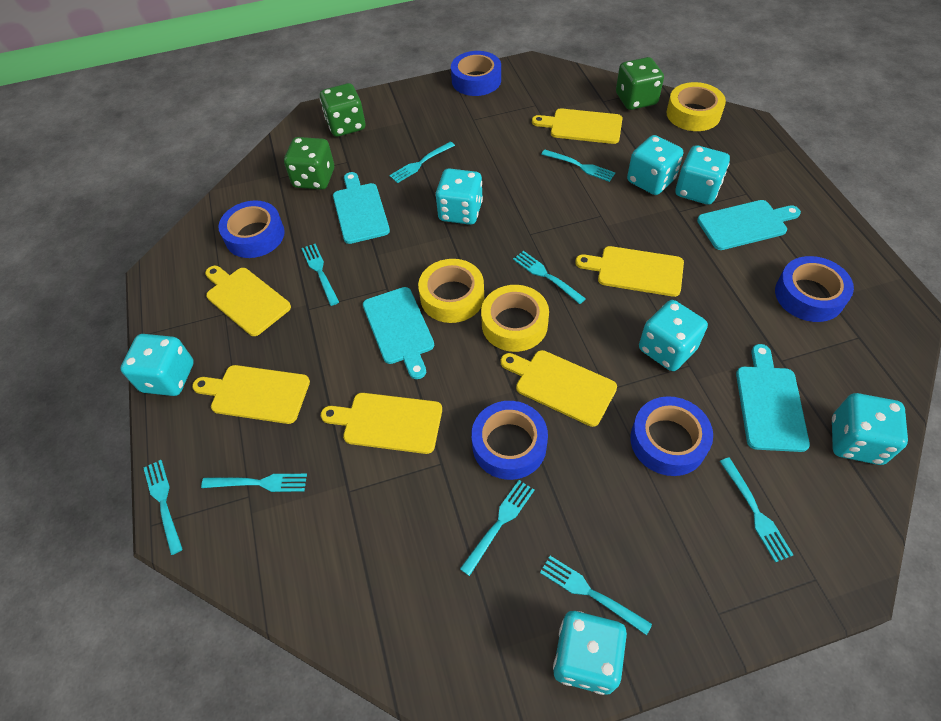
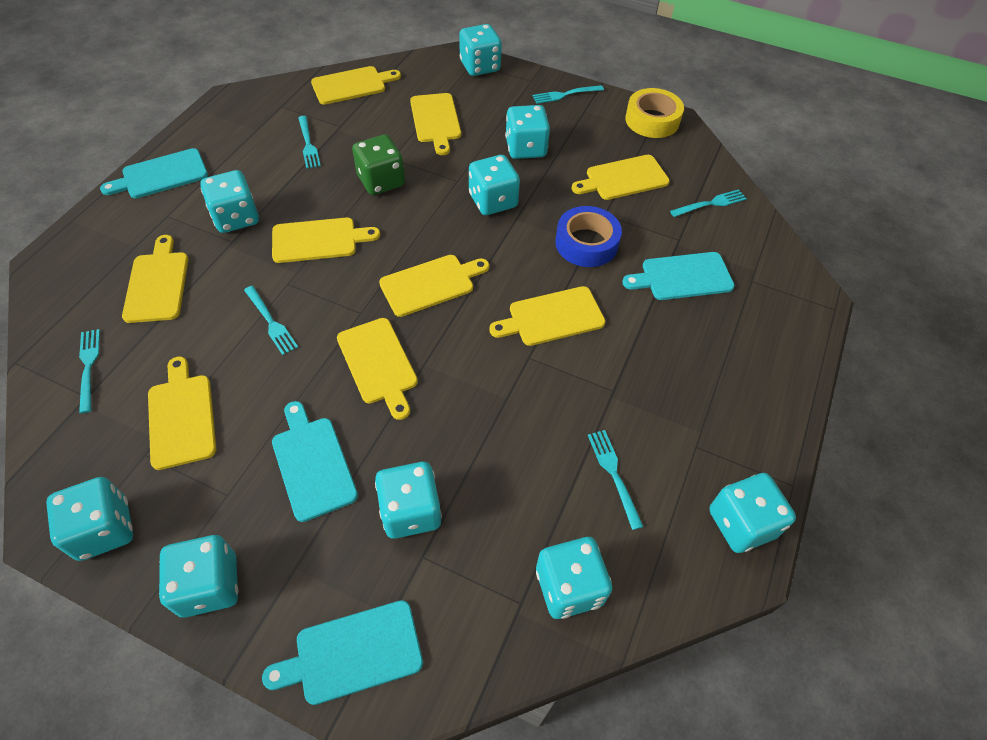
blue tape: 5 -> 1
green dice: 3 -> 1
turquoise dice: 7 -> 9
turquoise fork: 9 -> 6
yellow cutting board: 6 -> 9
yellow tape: 3 -> 1

